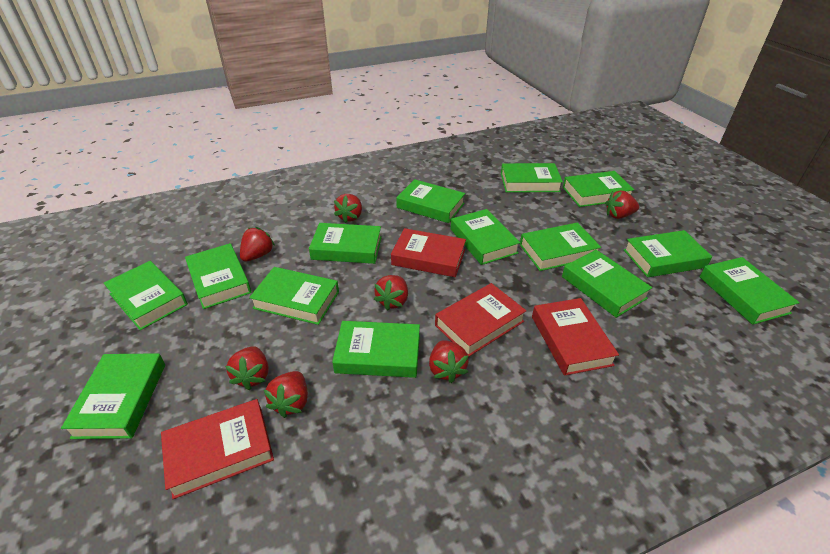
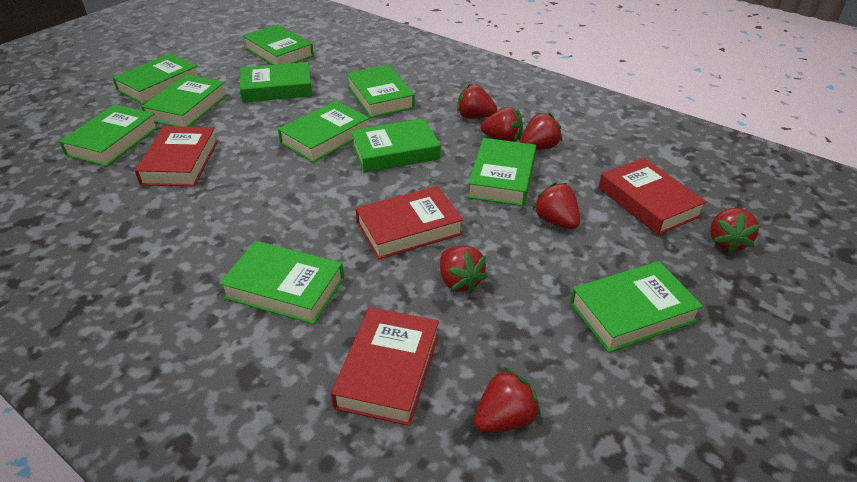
green book: 14 -> 11

